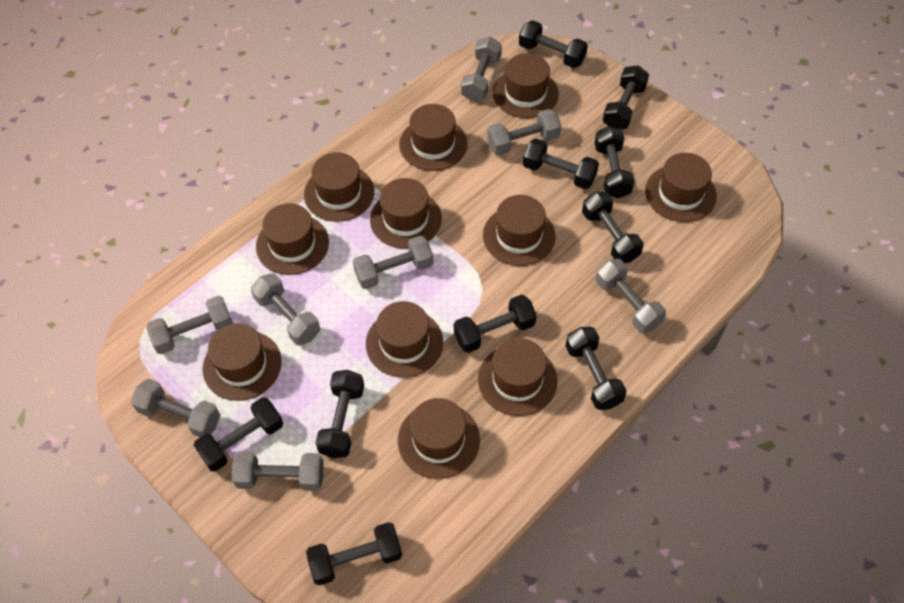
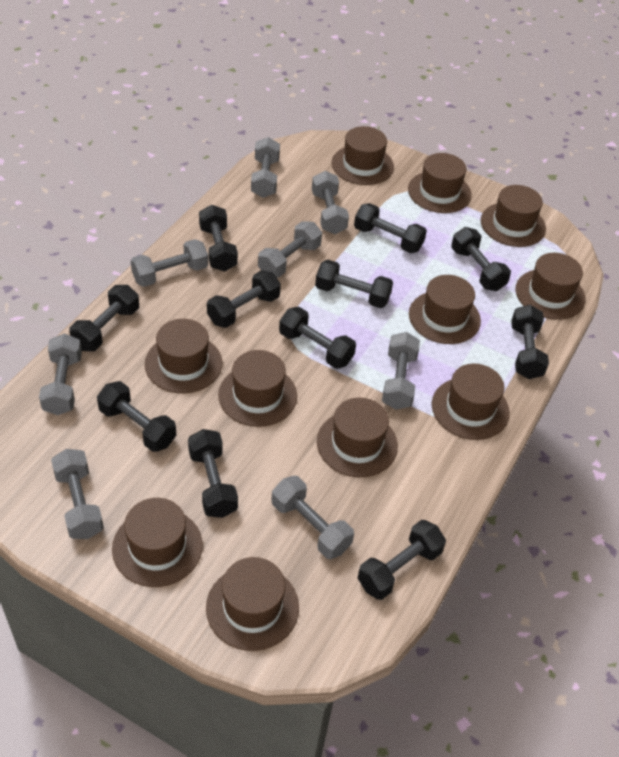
black dumbbell: 10 -> 11

